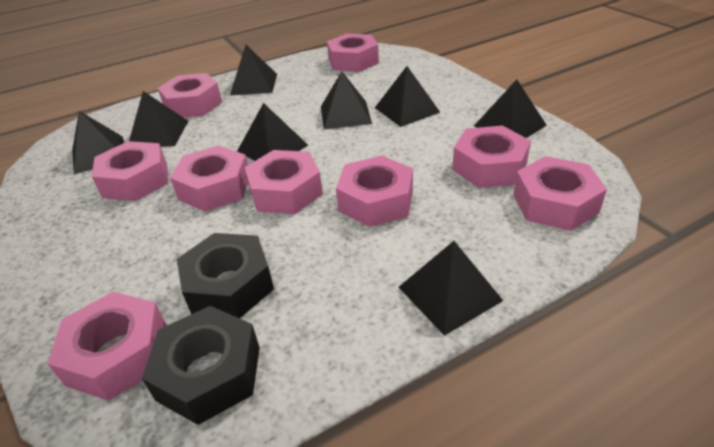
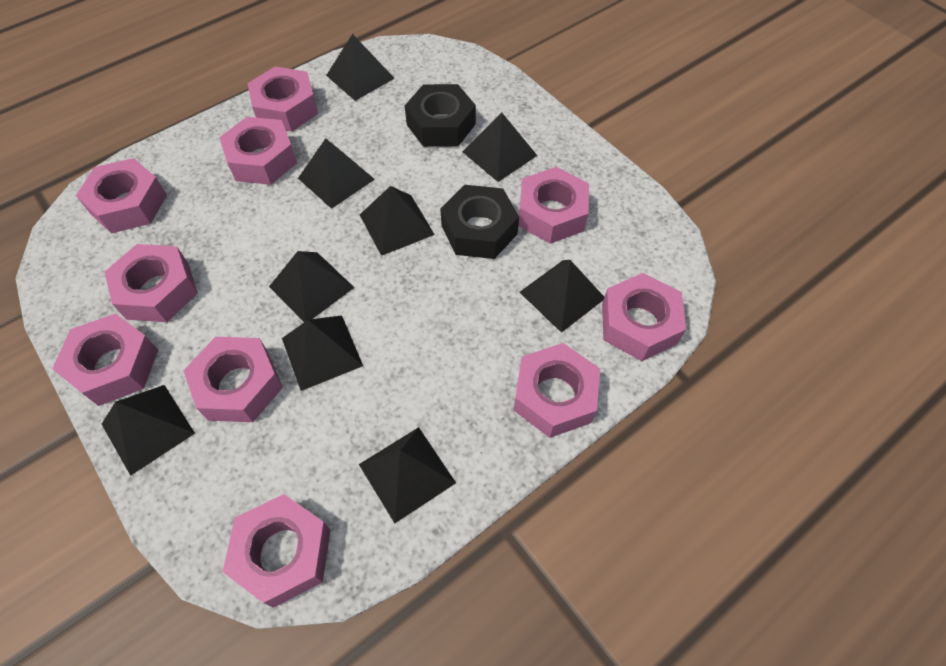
black pyramid: 8 -> 9
pink nut: 9 -> 10

